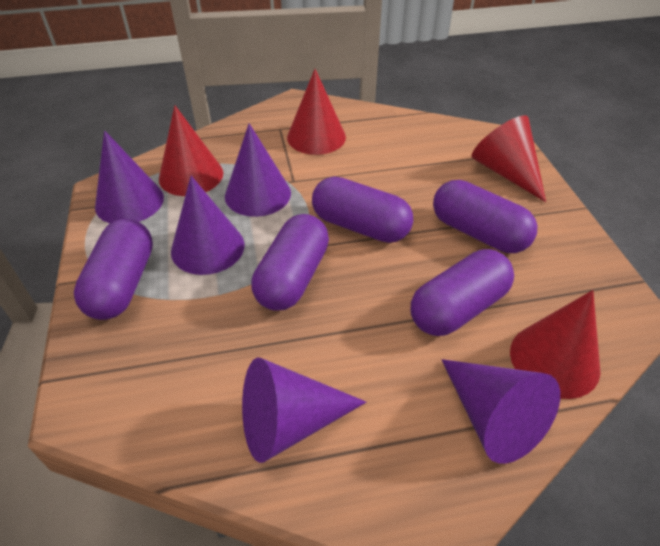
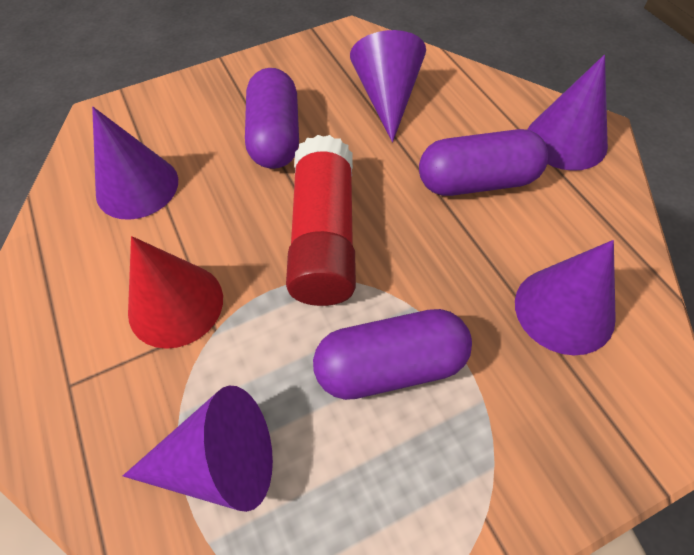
purple capsule: 5 -> 3
red cone: 4 -> 1
red glue stick: 0 -> 1

